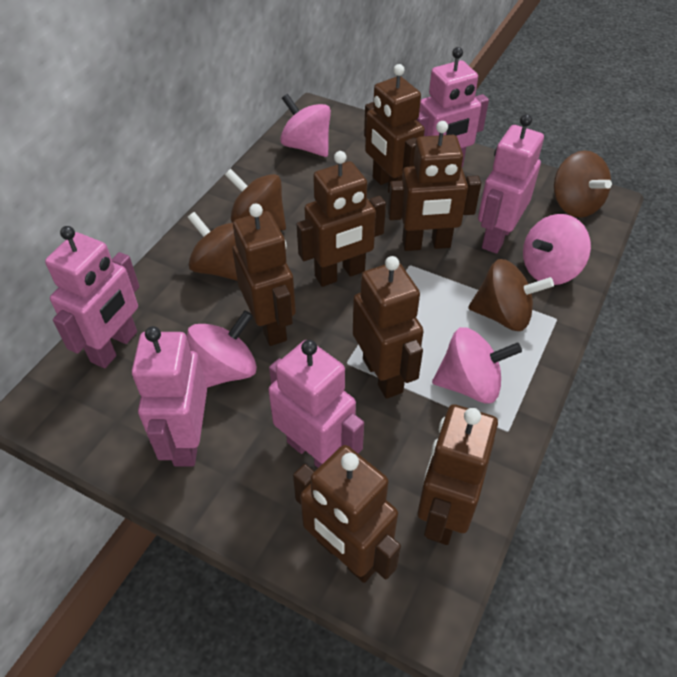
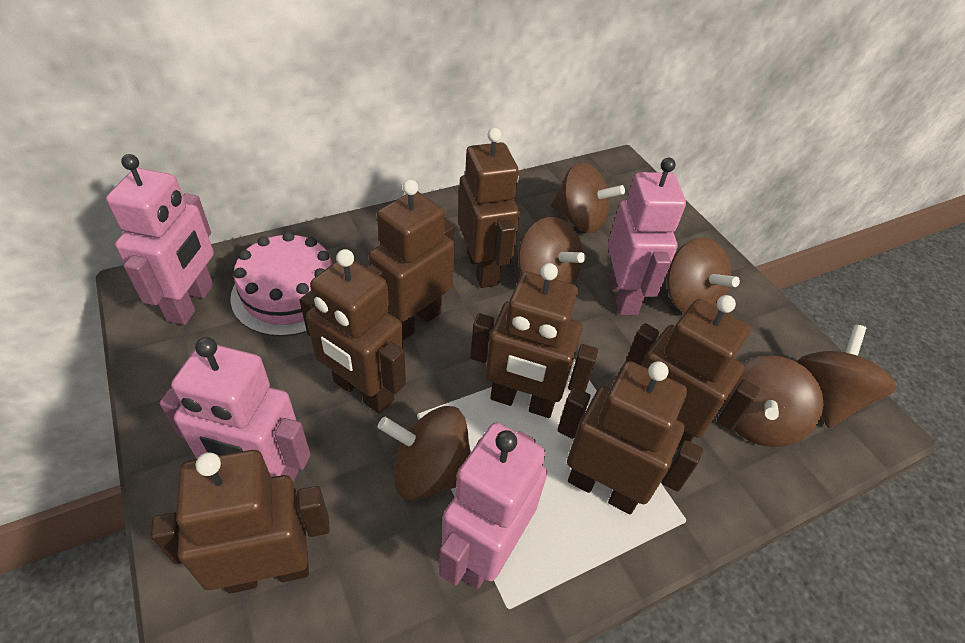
brown spinning top: 4 -> 6
pink cake: 0 -> 1
pink robot: 5 -> 4
pink spinning top: 4 -> 0

